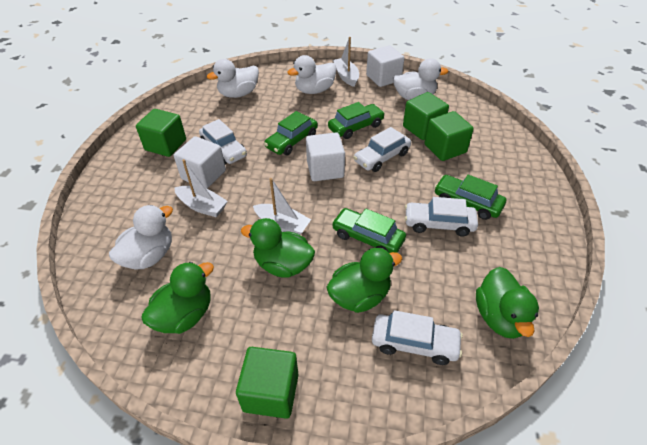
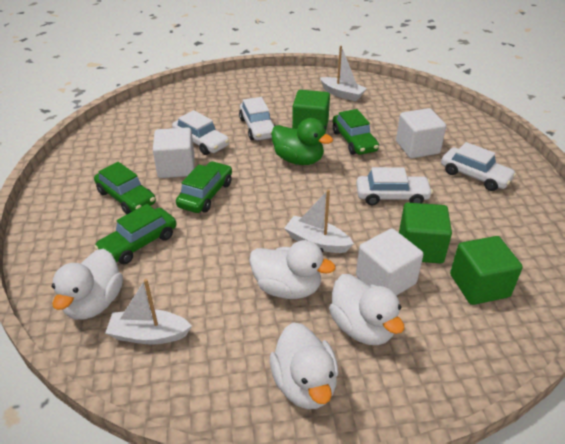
green cube: 4 -> 3
green duck: 4 -> 1

